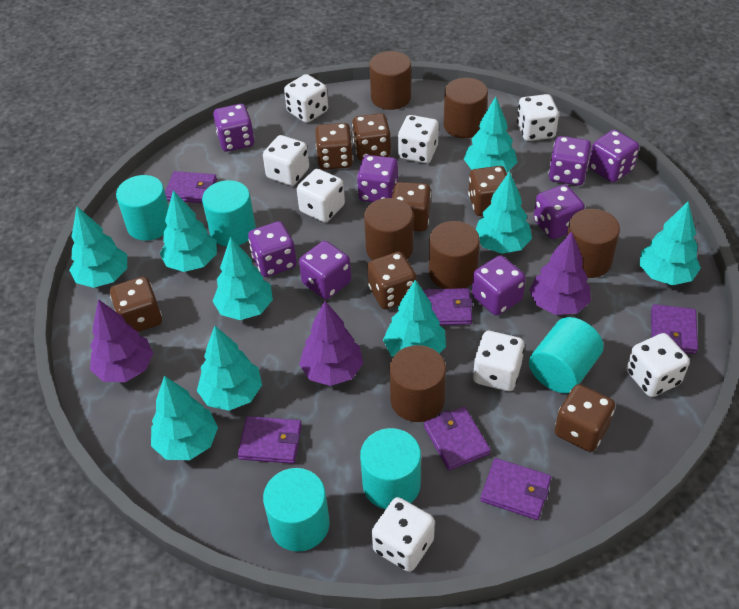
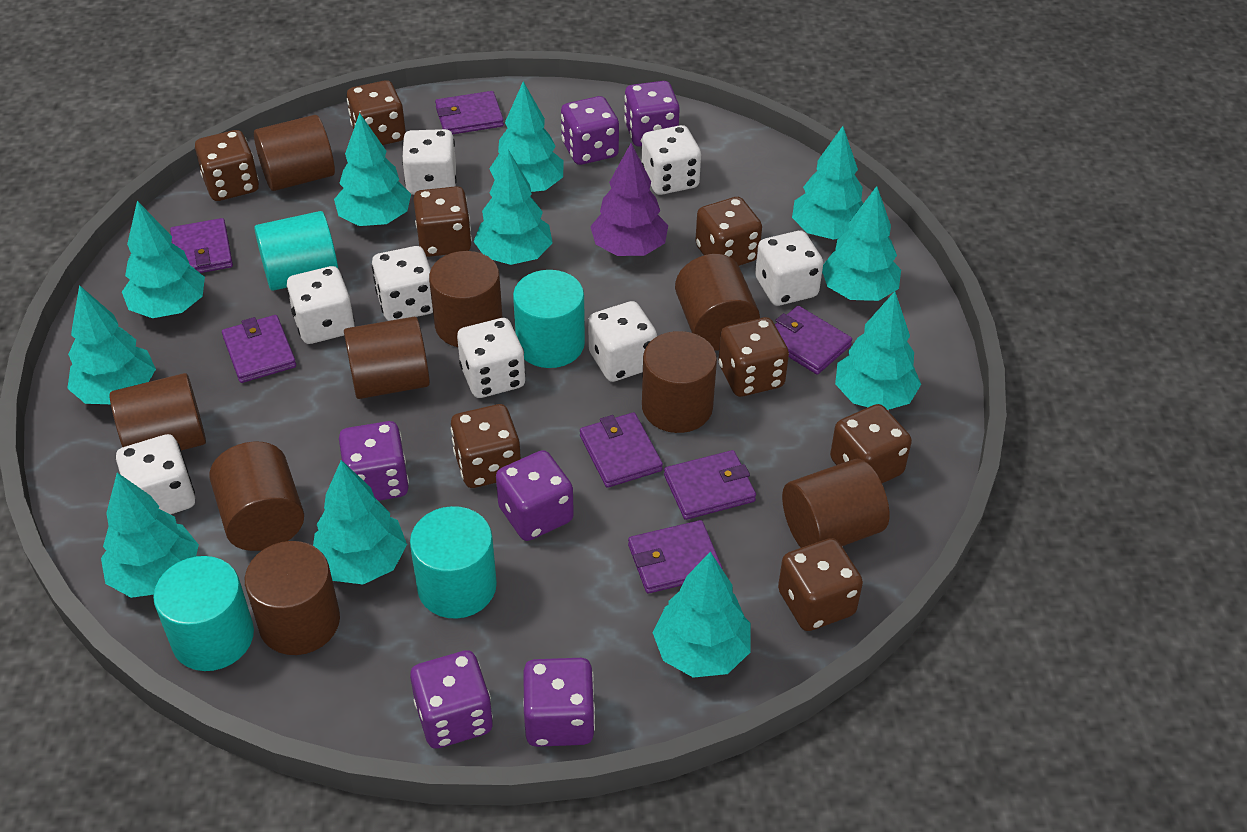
brown cylinder: 6 -> 9
brown dice: 7 -> 8
purple dice: 8 -> 6
purple tree: 3 -> 1
purple wallet: 6 -> 7
turquoise cylinder: 5 -> 4
turquoise tree: 9 -> 11

